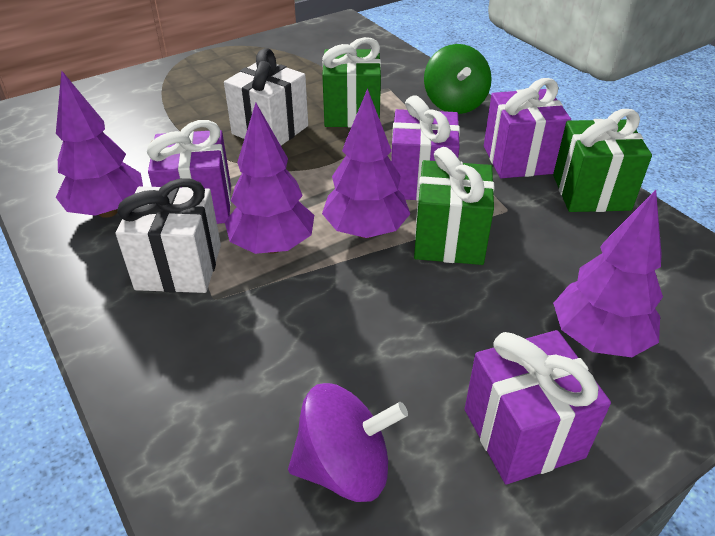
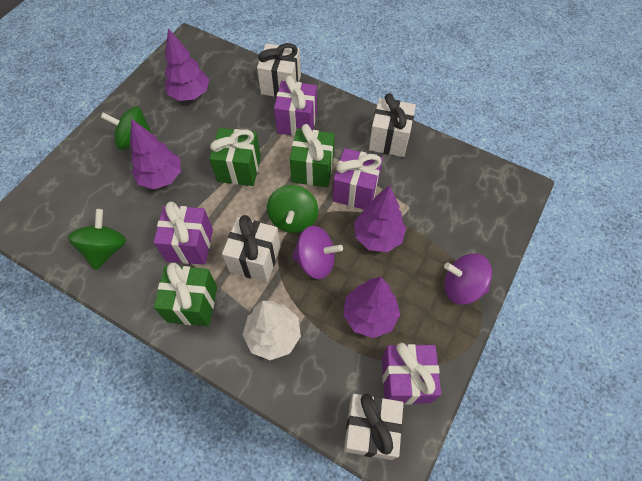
green spinning top: 1 -> 3
purple spinning top: 1 -> 2
white gift: 2 -> 4
white tree: 0 -> 1

